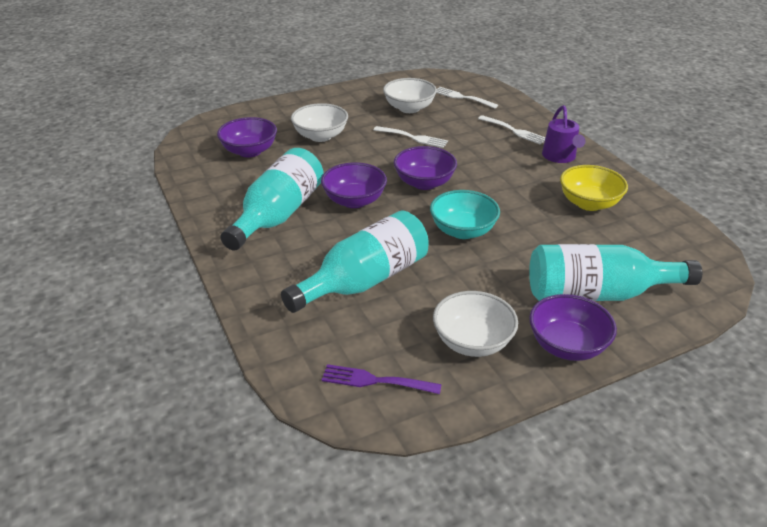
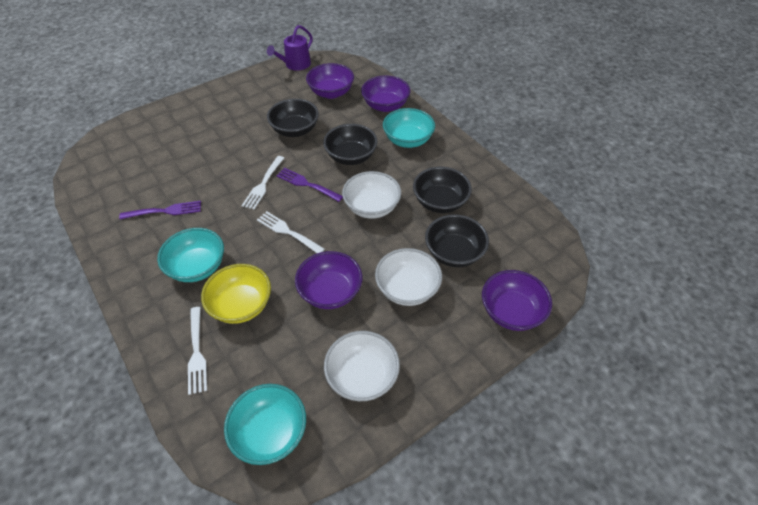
black bowl: 0 -> 4
purple fork: 1 -> 2
turquoise bottle: 3 -> 0
turquoise bowl: 1 -> 3

